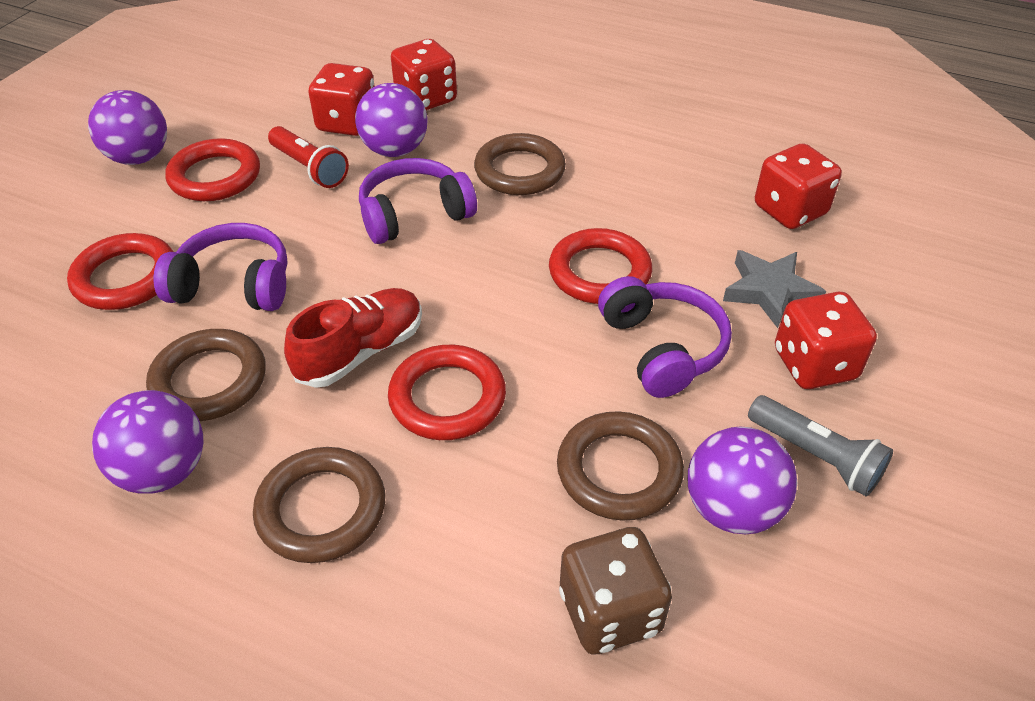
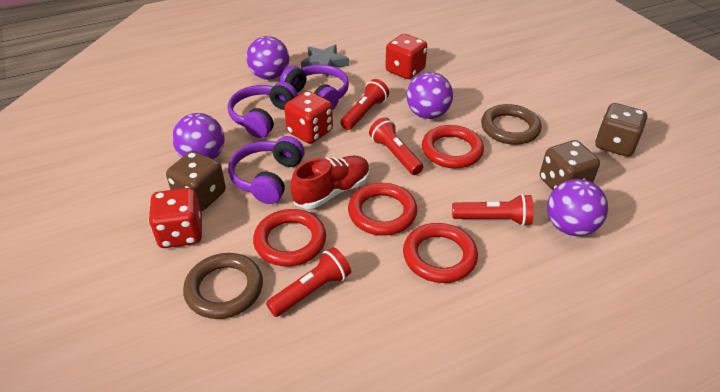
brown dice: 1 -> 3
brown ring: 4 -> 2
grey flashlight: 1 -> 0
red dice: 4 -> 3
red flashlight: 1 -> 4

